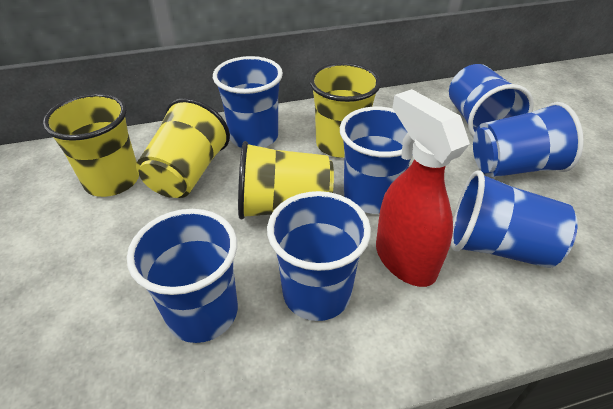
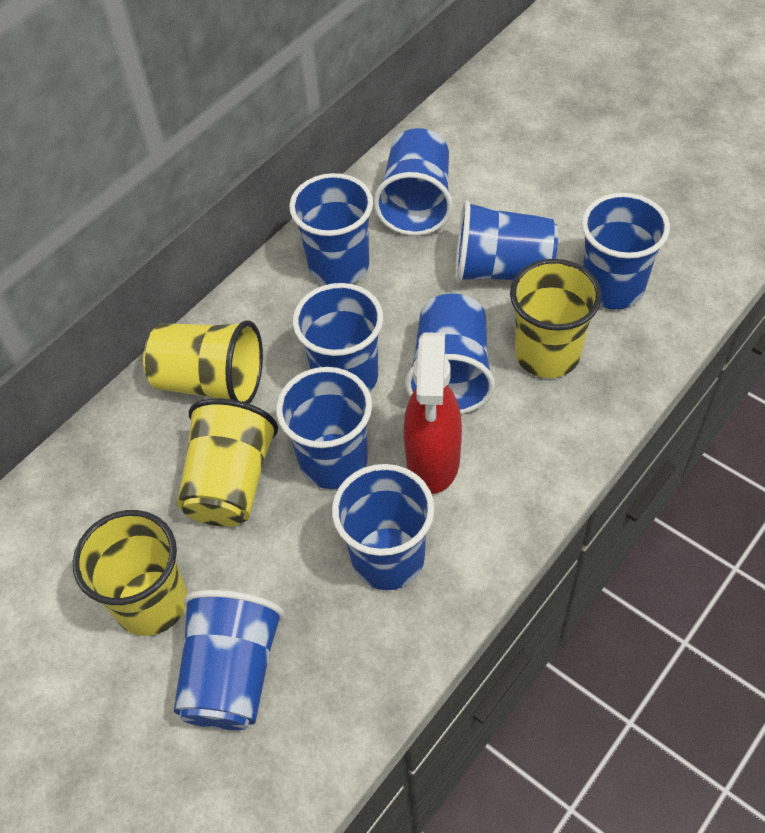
blue cup: 7 -> 9

